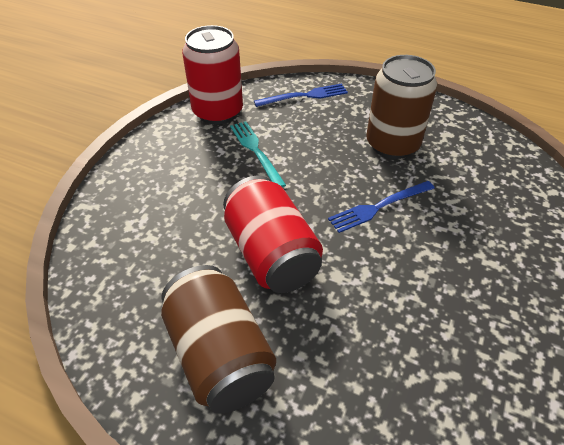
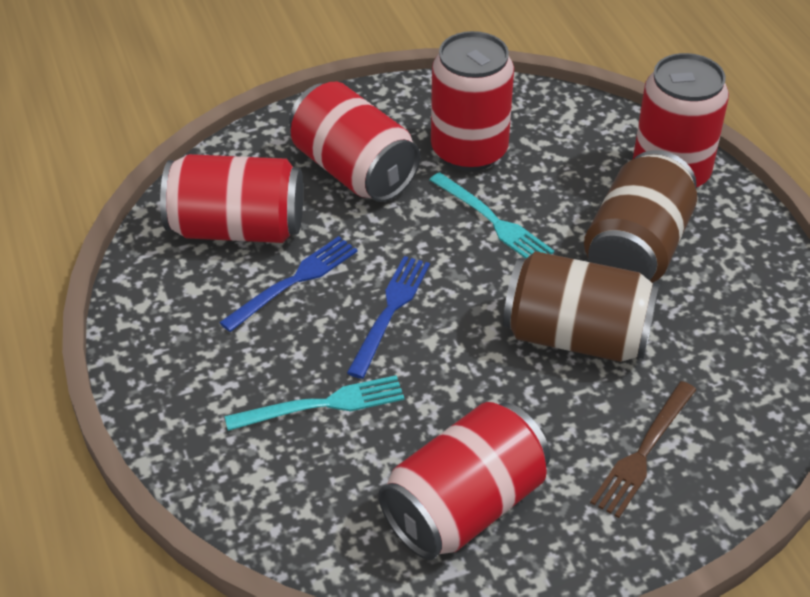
brown fork: 0 -> 1
red can: 2 -> 5
turquoise fork: 1 -> 2

